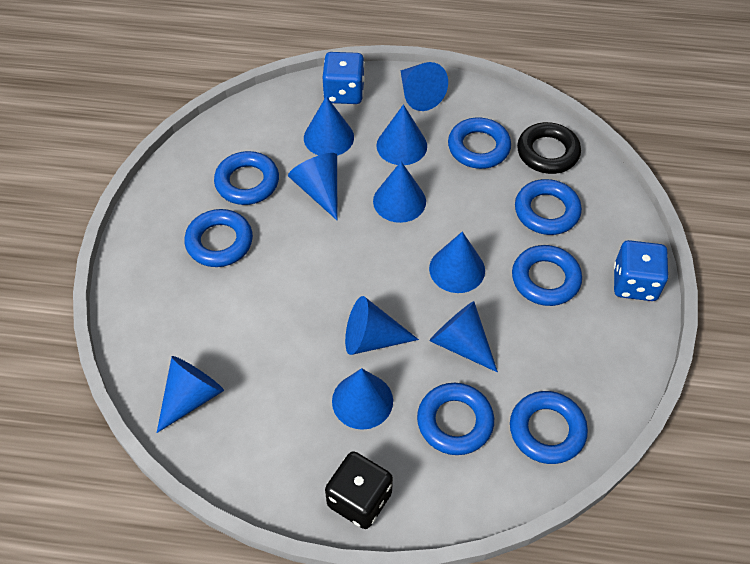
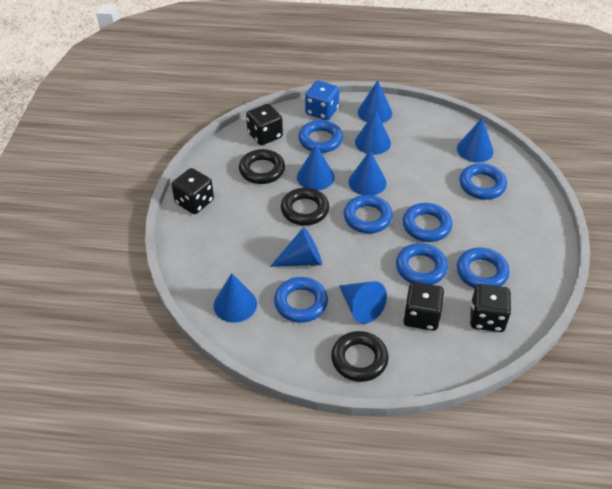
black dice: 1 -> 4
black ring: 1 -> 3
blue cone: 10 -> 8
blue dice: 2 -> 1

